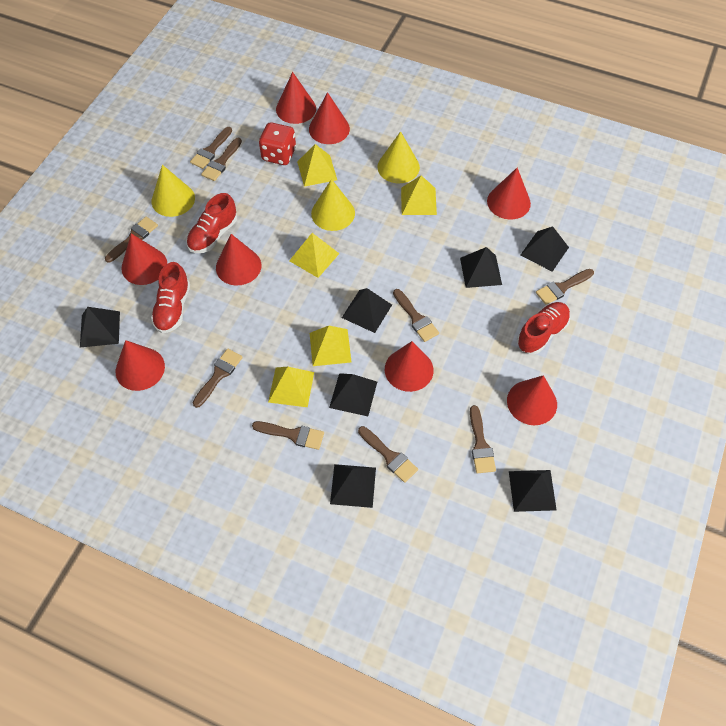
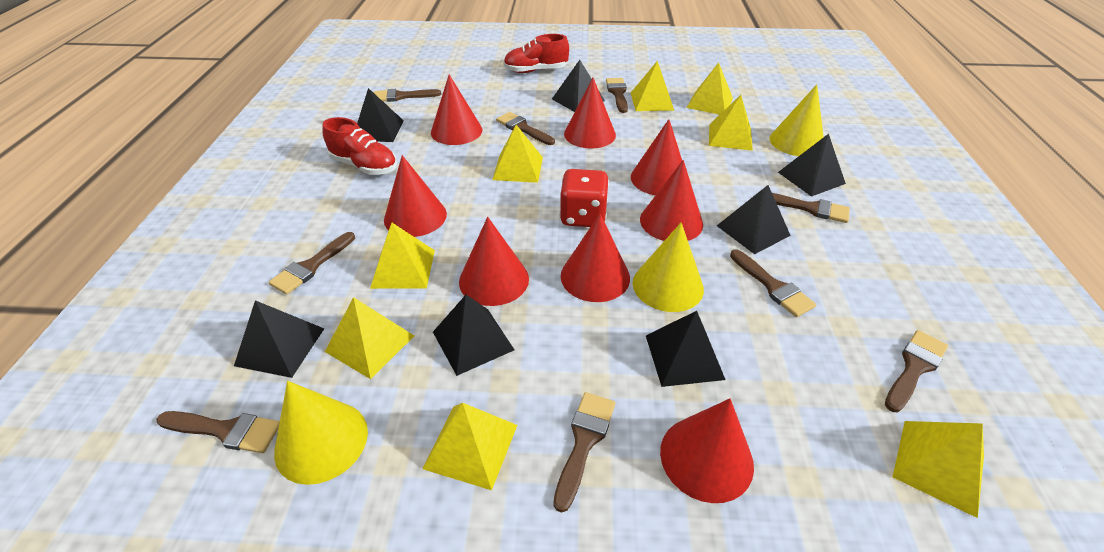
red shoe: 3 -> 2
yellow pyramid: 5 -> 8

